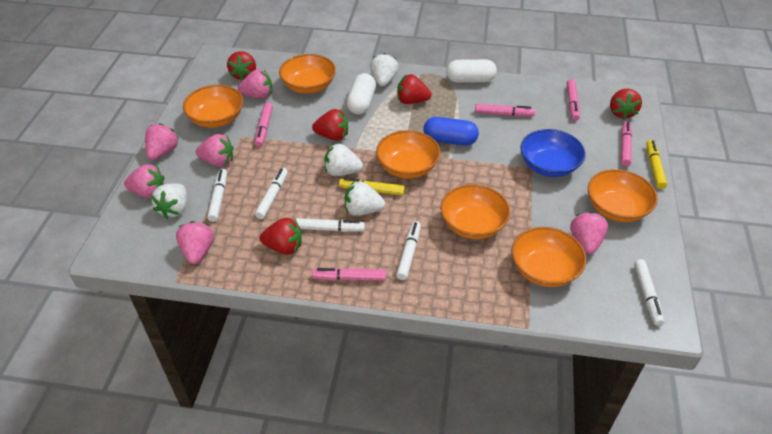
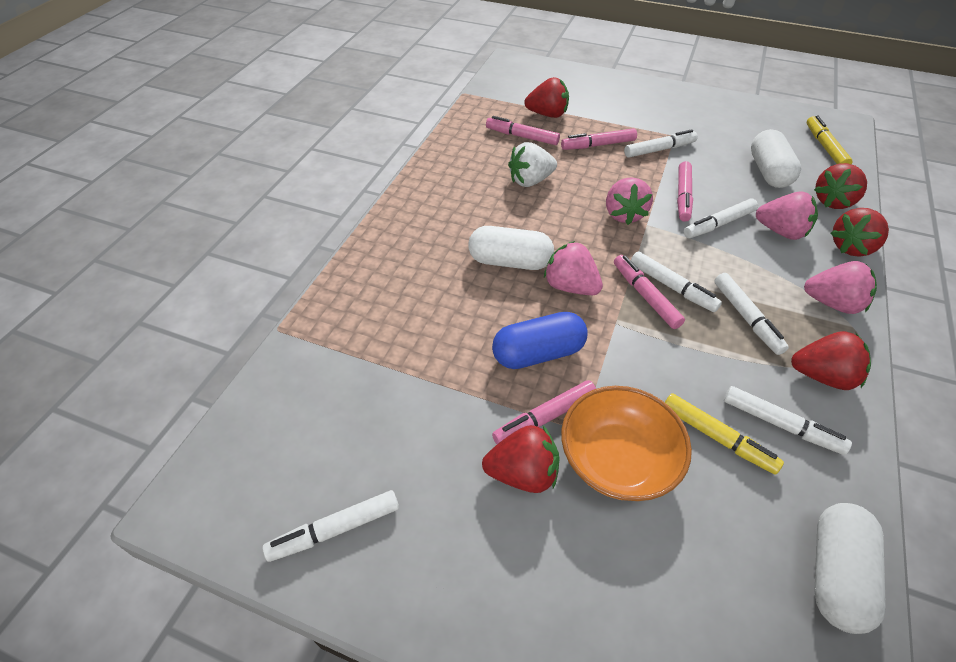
blue bowl: 1 -> 0
orange bowl: 6 -> 1
pink strawberry: 6 -> 4
white capsule: 2 -> 3
white marker: 5 -> 6
white strawberry: 4 -> 1

